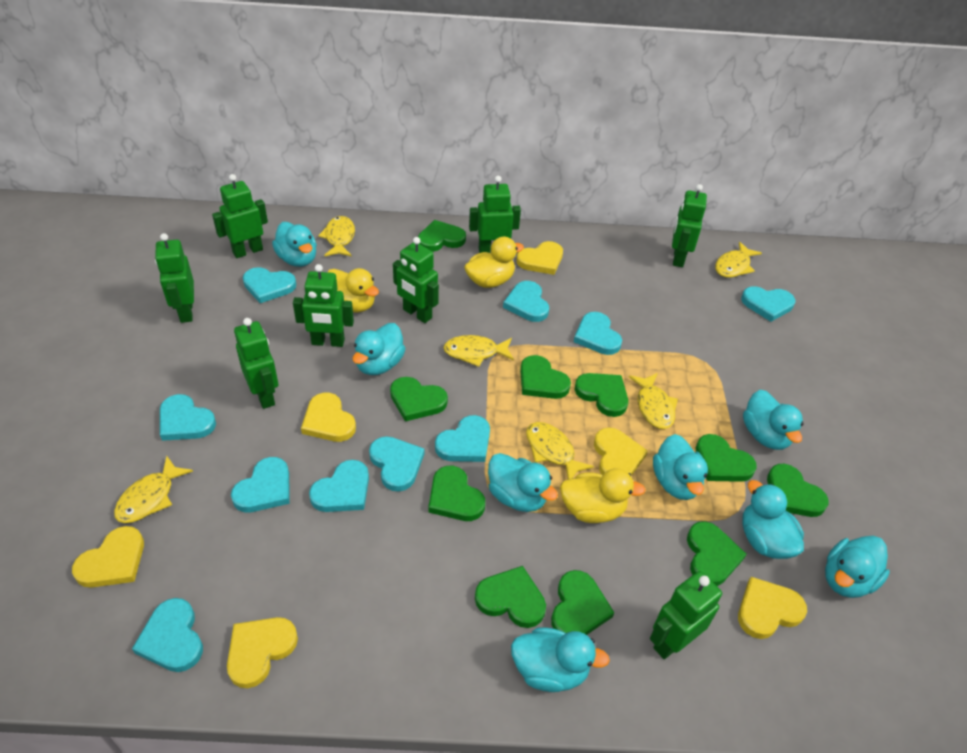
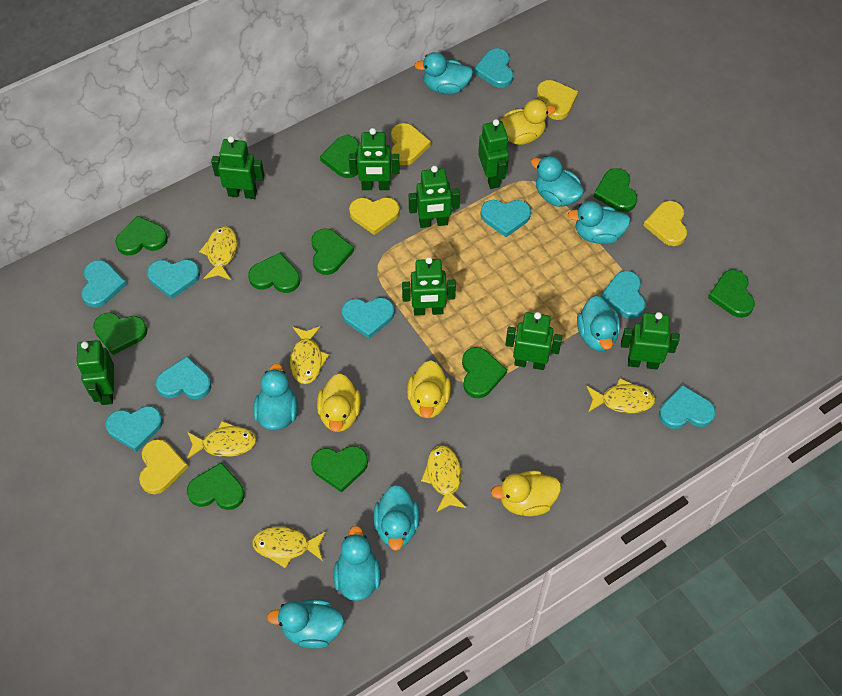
turquoise heart: 10 -> 9
yellow duck: 3 -> 4
yellow heart: 6 -> 5

